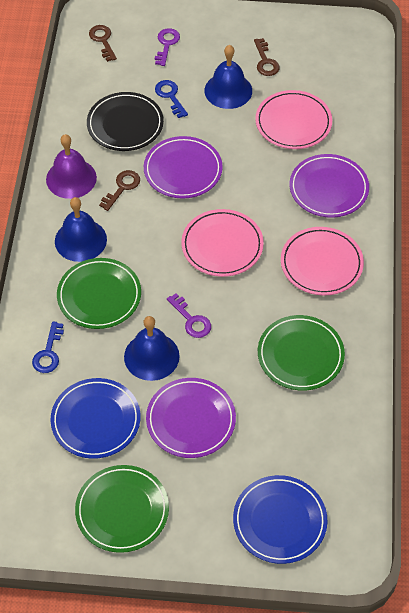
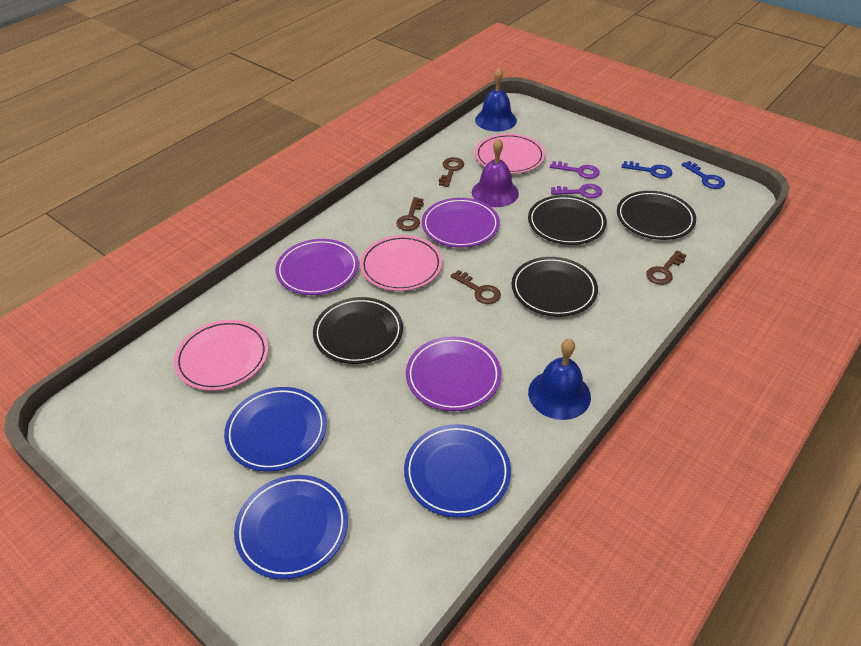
black plate: 1 -> 4
blue bell: 3 -> 2
blue plate: 2 -> 3
brown key: 3 -> 4
green plate: 3 -> 0

